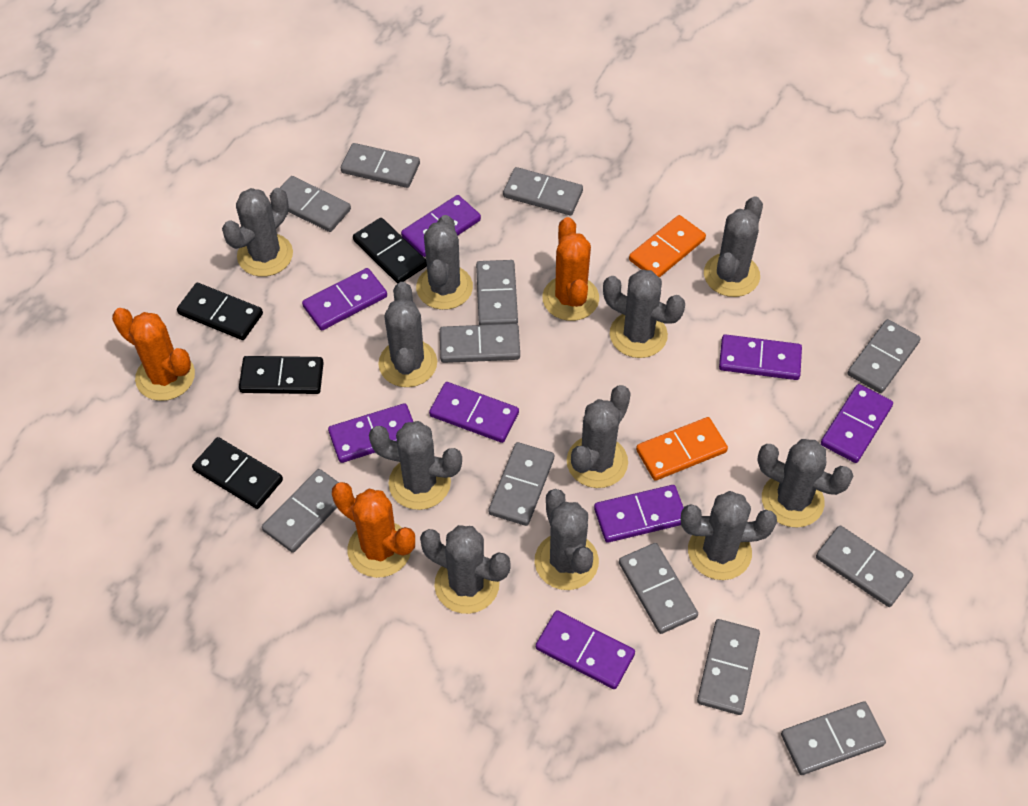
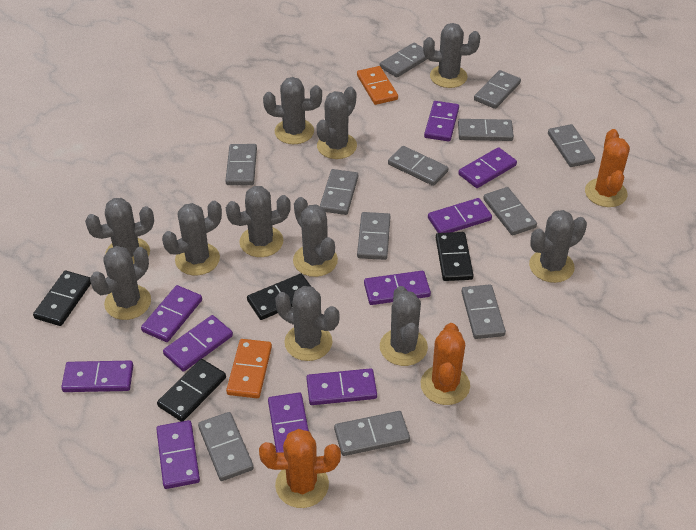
purple domino: 8 -> 10

